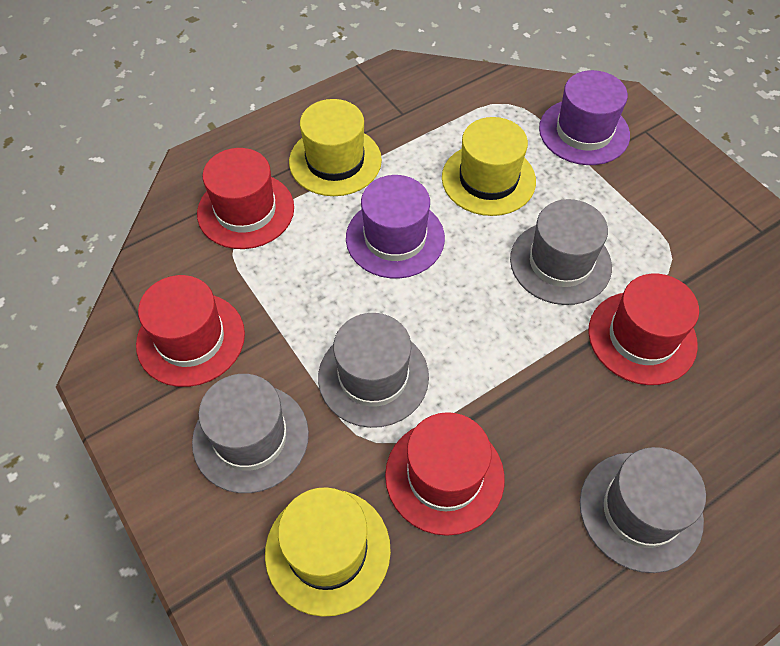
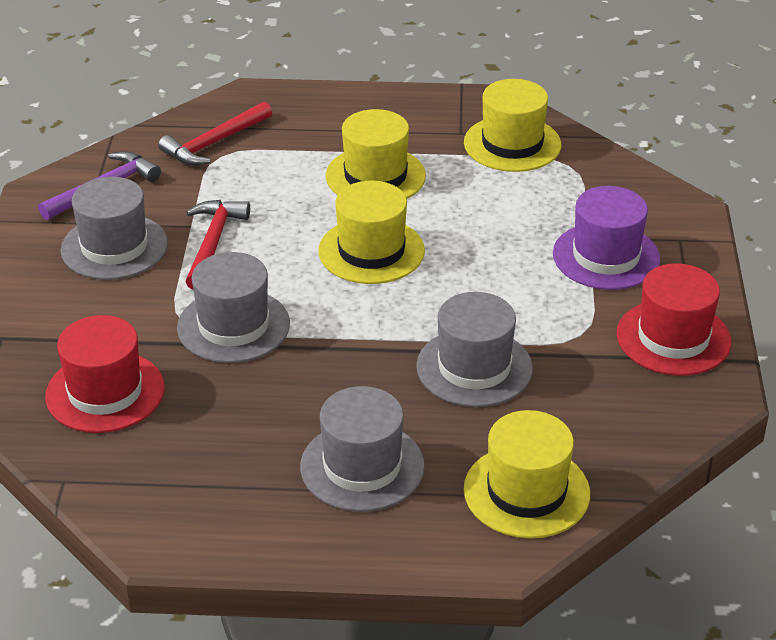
purple hammer: 0 -> 1
purple hat: 2 -> 1
red hammer: 0 -> 2
red hat: 4 -> 2
yellow hat: 3 -> 4

